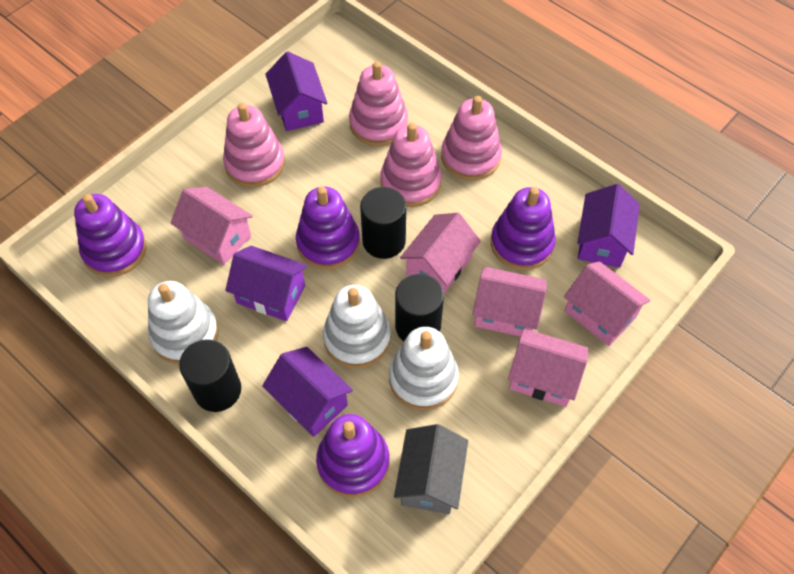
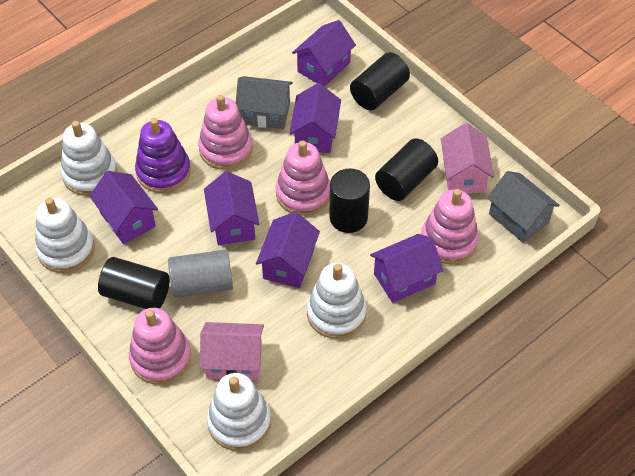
black cylinder: 3 -> 4
grey cylinder: 0 -> 1
grey house: 1 -> 2
pink house: 5 -> 2
purple house: 4 -> 6
purple stacking toy: 4 -> 1
white stacking toy: 3 -> 4

